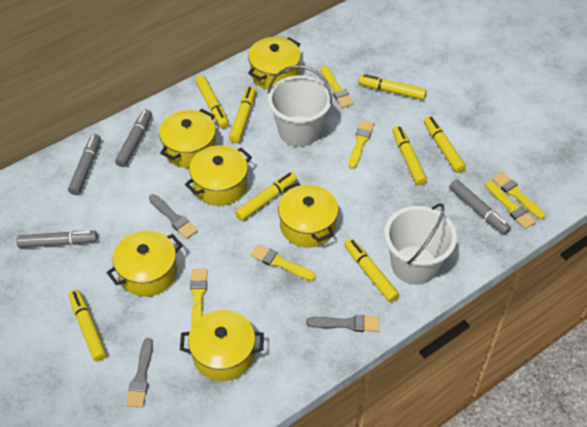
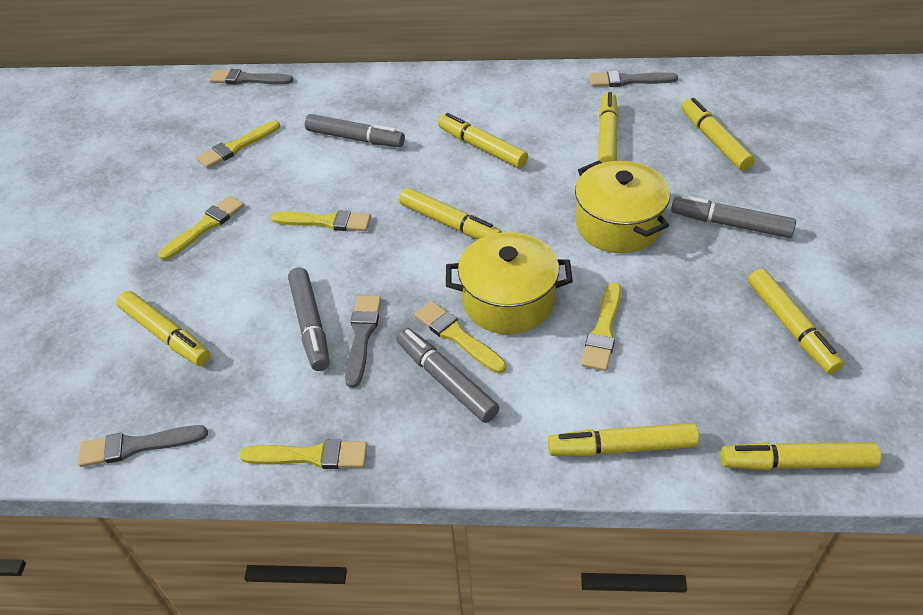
grey brush: 3 -> 4
white bucket: 2 -> 0
yellow pot: 6 -> 2

